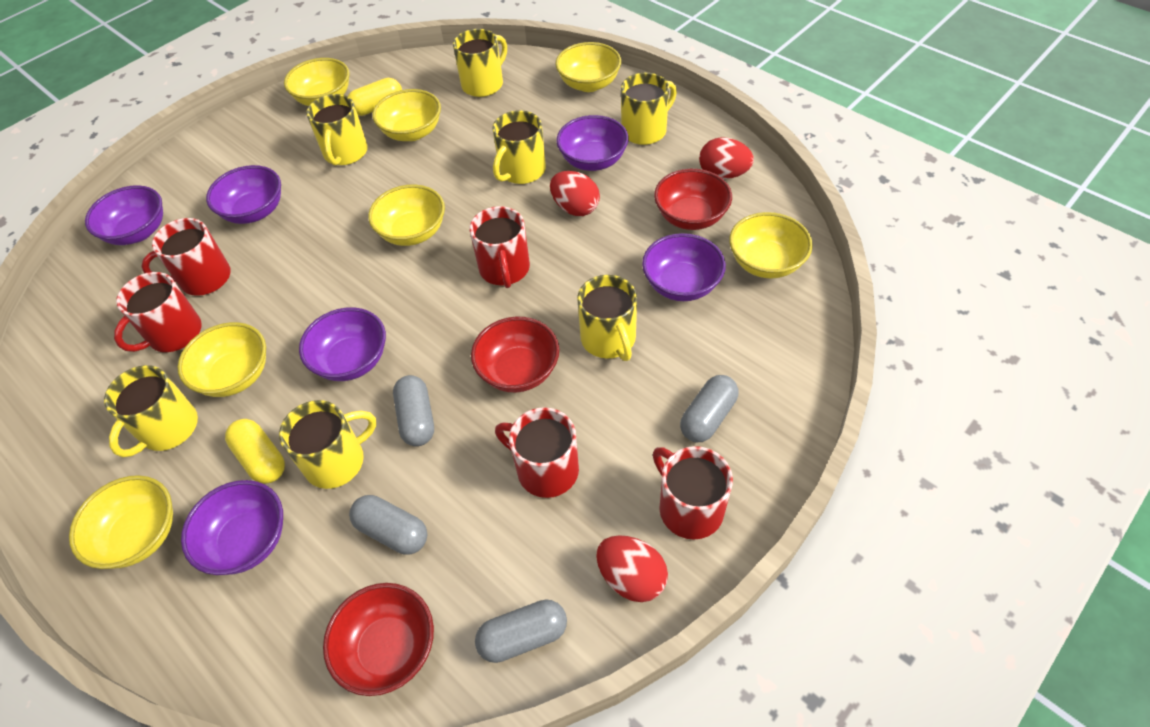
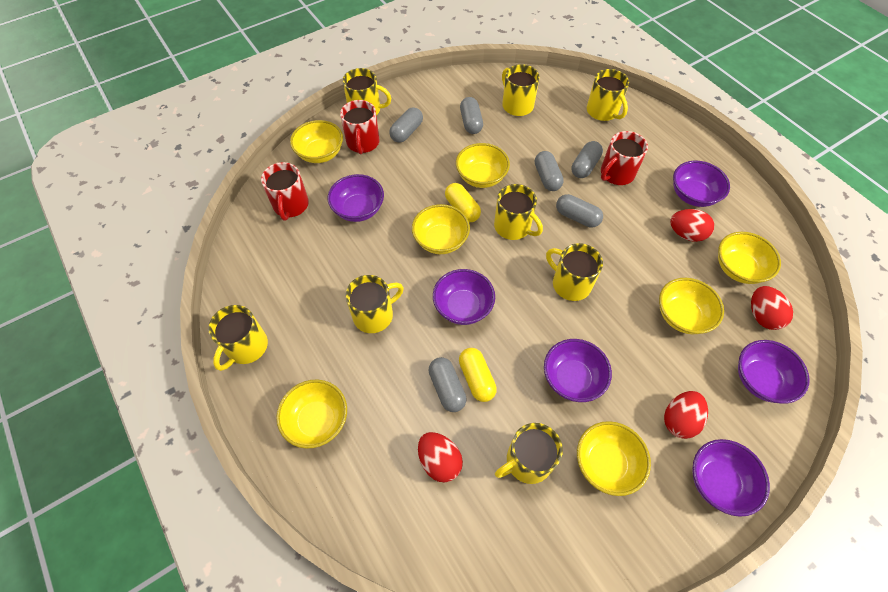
grey capsule: 4 -> 6
red bowl: 3 -> 0
red egg: 3 -> 4
red mug: 5 -> 3
yellow mug: 7 -> 8

